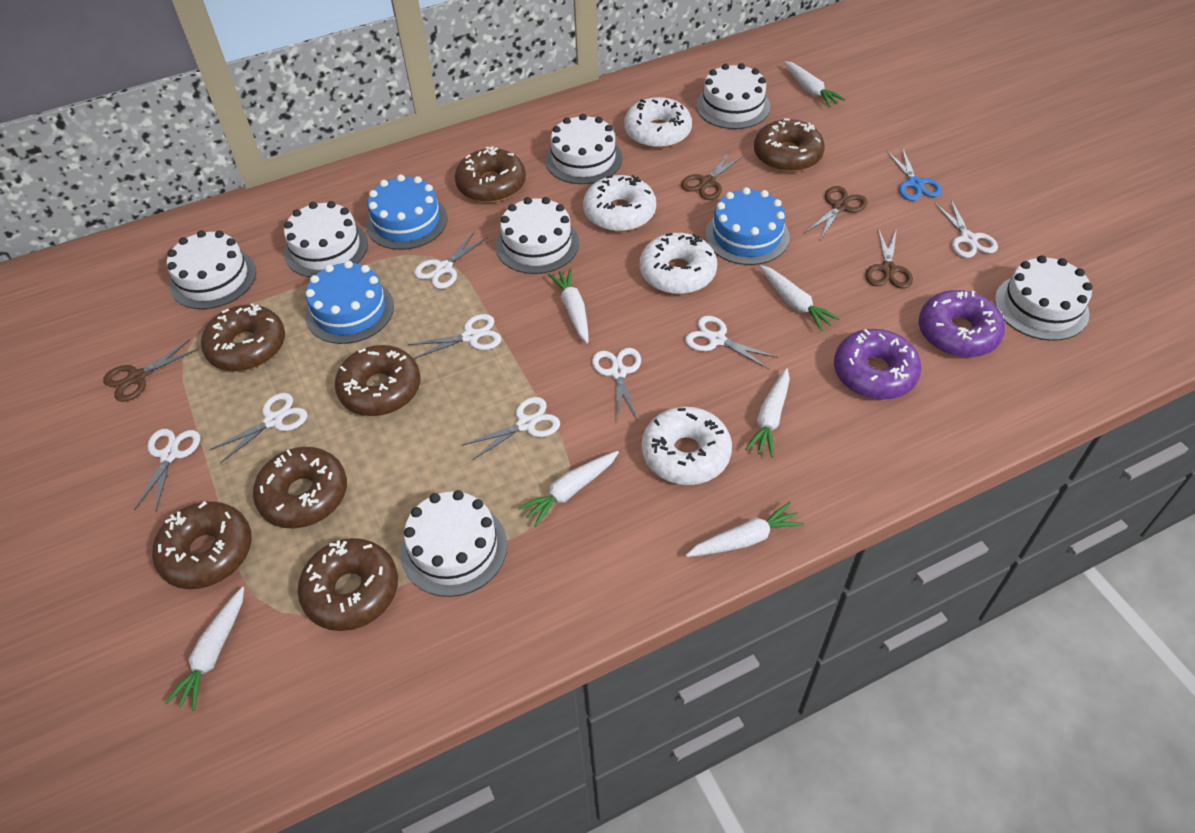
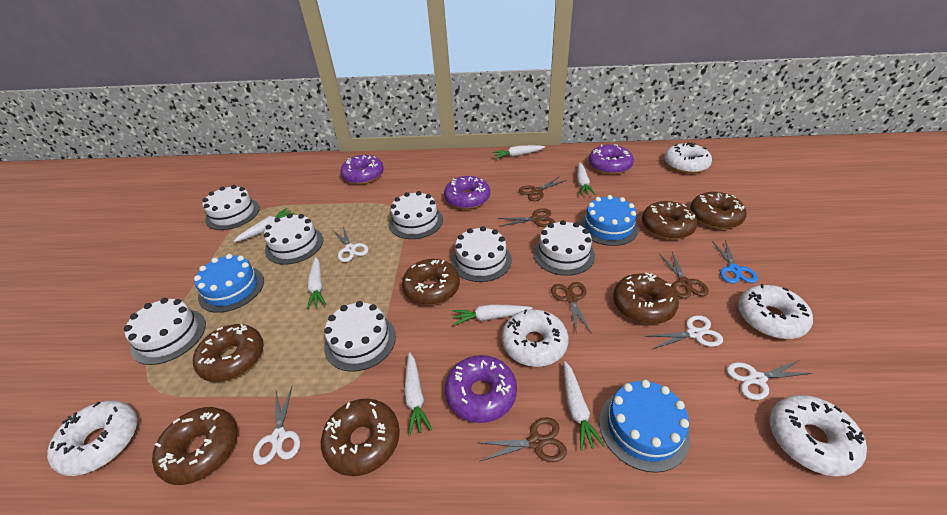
brown scissors: 4 -> 5
purple donut: 2 -> 4
white donut: 4 -> 5
white scissors: 8 -> 4

